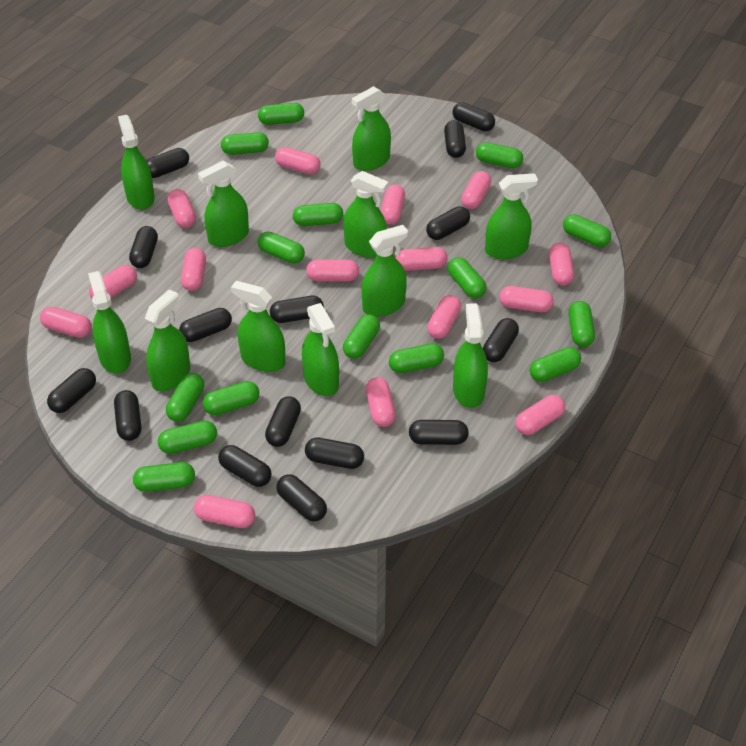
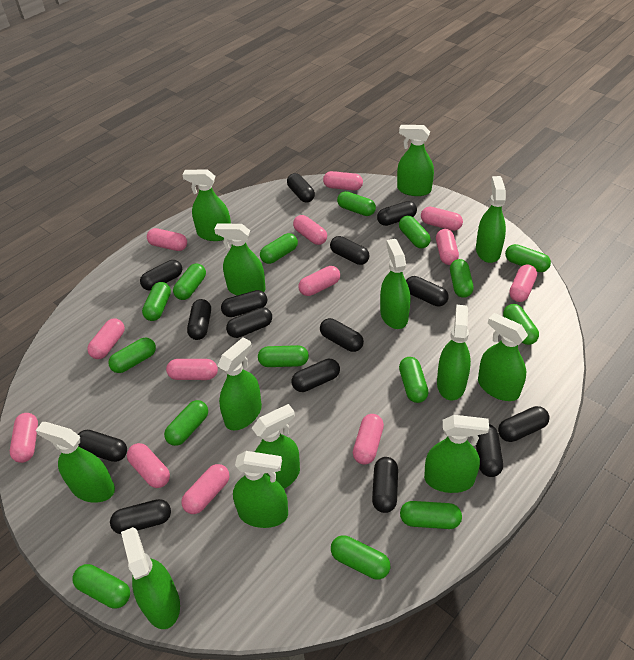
green spray bottle: 11 -> 13
pink capsule: 15 -> 13

